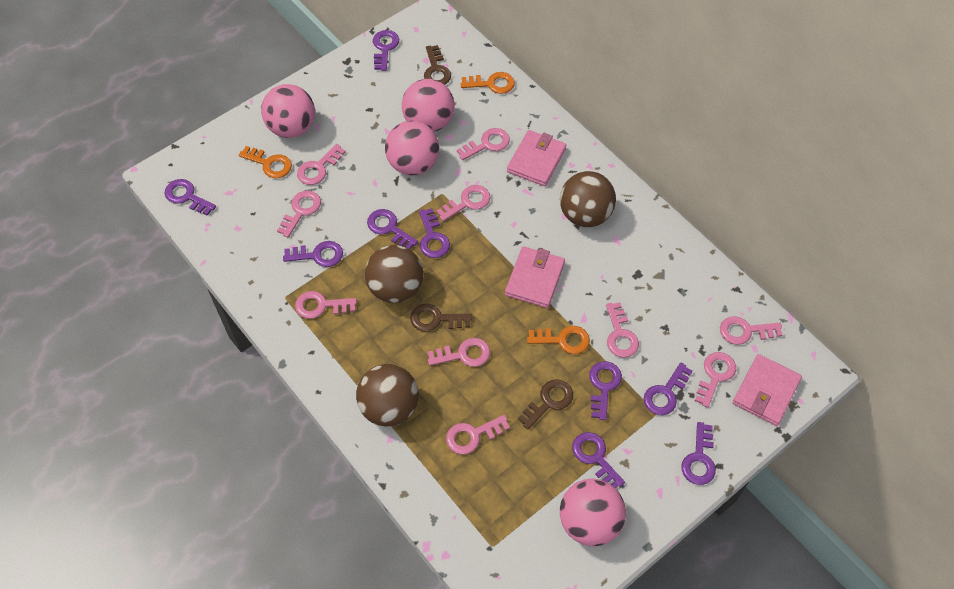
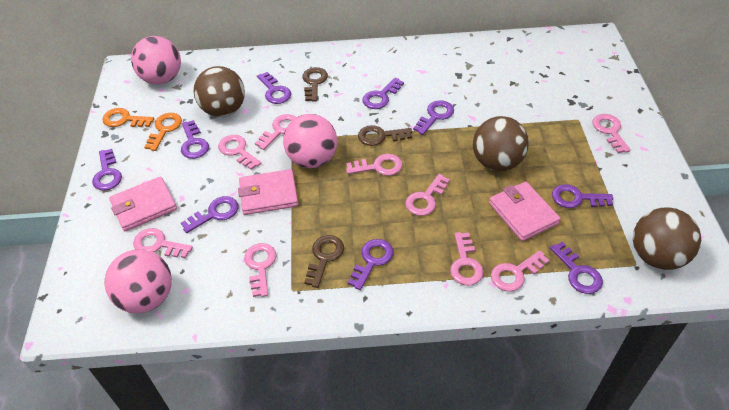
orange key: 3 -> 2
pink ball: 4 -> 3
pink key: 10 -> 9

